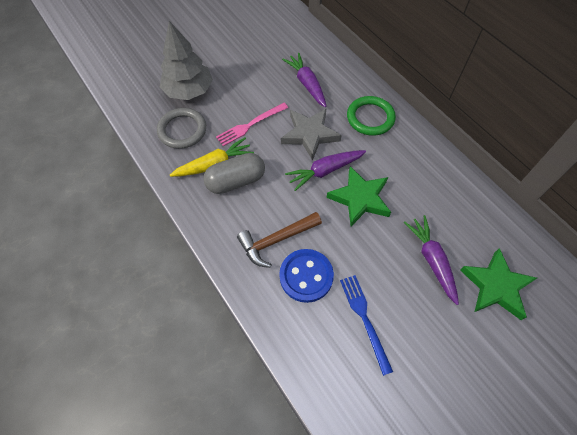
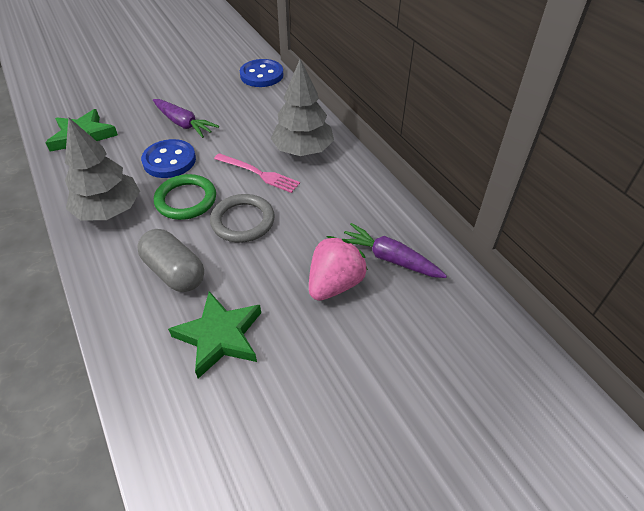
blue button: 1 -> 2
blue fork: 1 -> 0
brown hammer: 1 -> 0
grey star: 1 -> 0
grey tree: 1 -> 2
pink strawberry: 0 -> 1
purple carrot: 3 -> 2
yellow carrot: 1 -> 0

